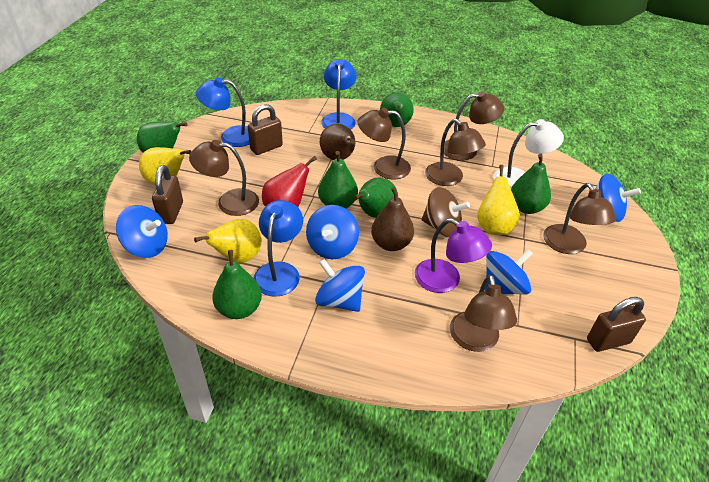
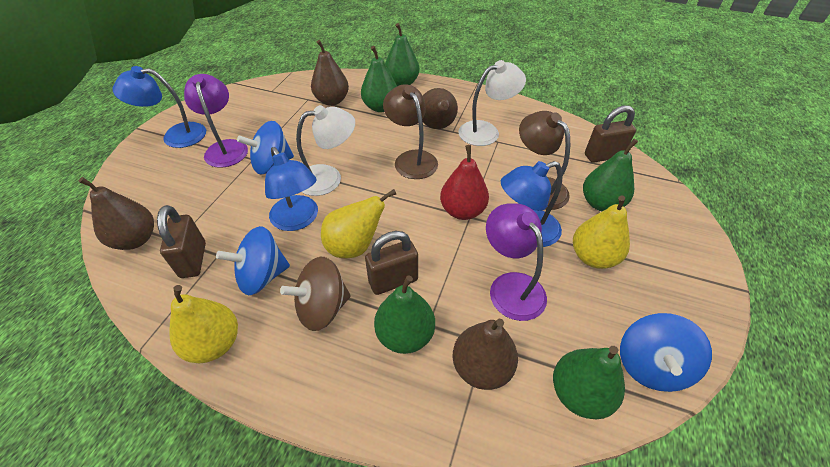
blue spinning top: 5 -> 3
brown lamp: 6 -> 2
brown pear: 2 -> 4
green pear: 6 -> 5
purple lamp: 1 -> 2
white lamp: 1 -> 2

